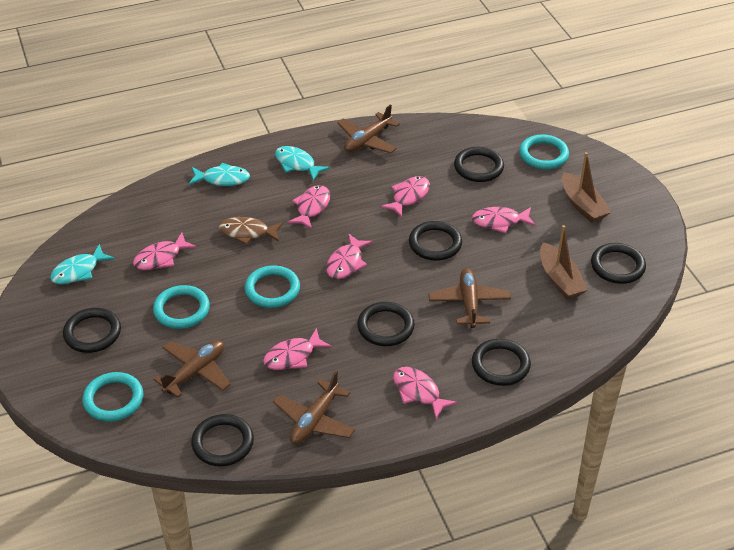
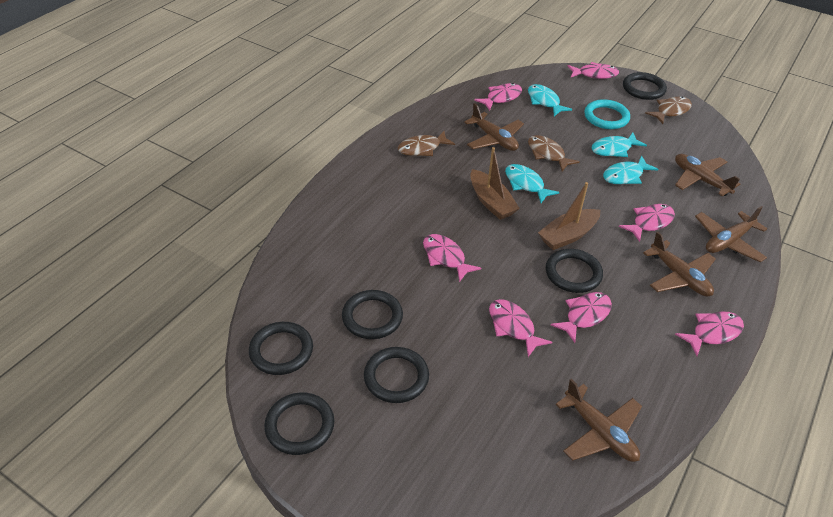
black ring: 7 -> 6
brown fish: 1 -> 3
brown plane: 4 -> 5
turquoise fish: 3 -> 4
turquoise ring: 4 -> 1

